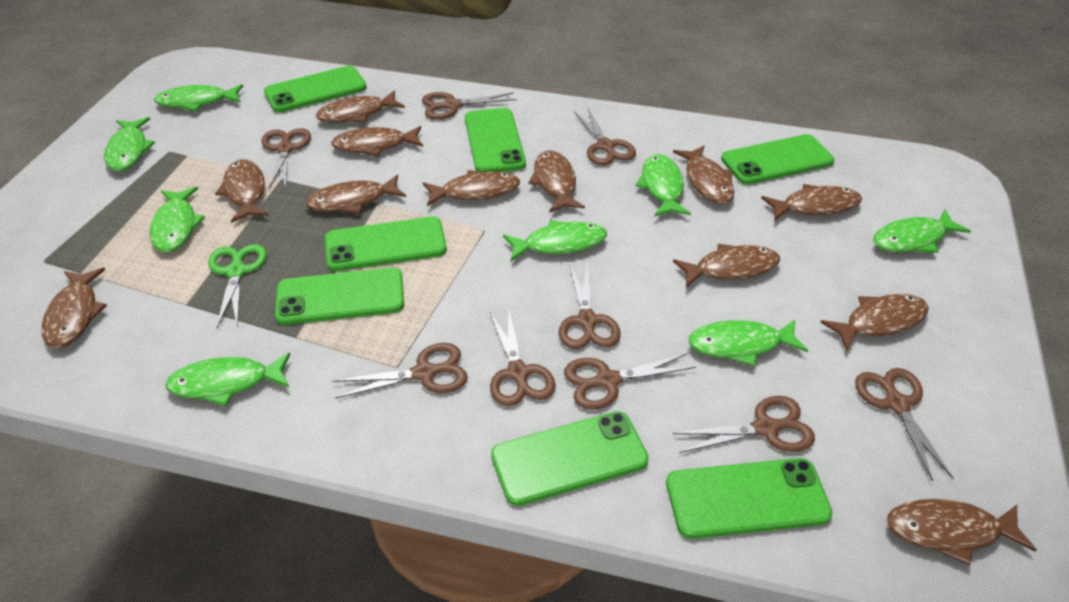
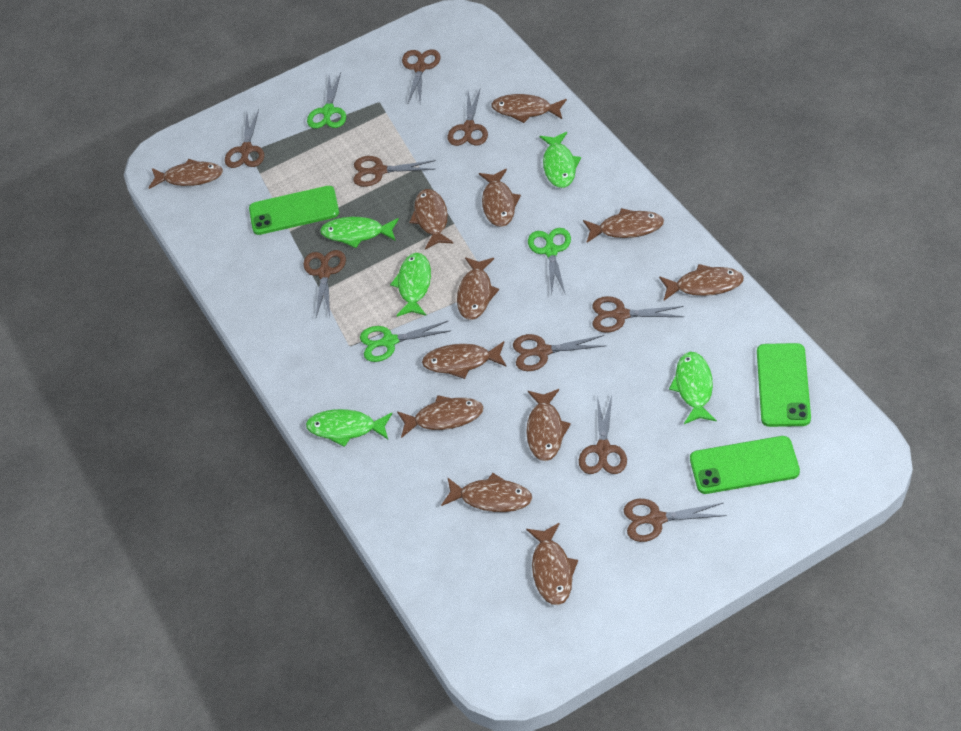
green fish: 8 -> 5
green phone: 7 -> 3
green scissors: 1 -> 3

